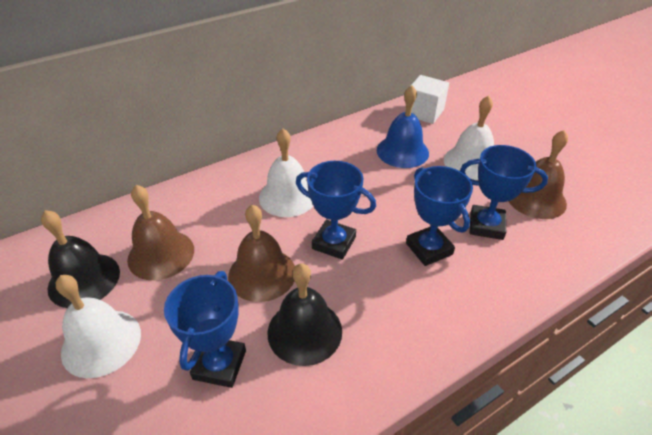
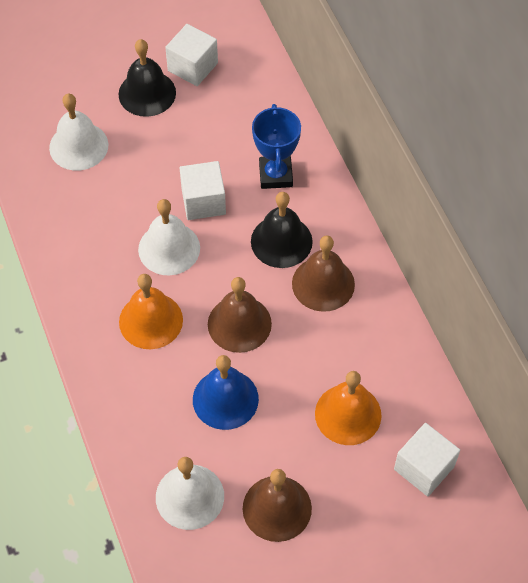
blue trophy: 4 -> 1
orange bell: 0 -> 2
white cube: 1 -> 3

